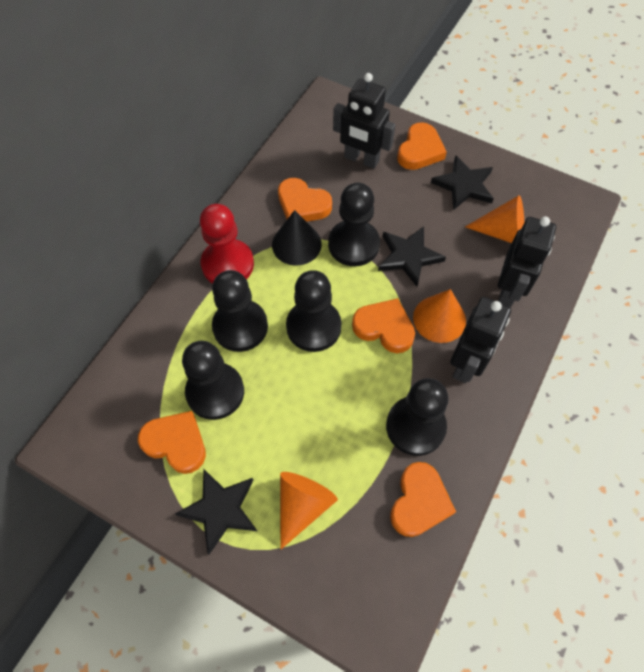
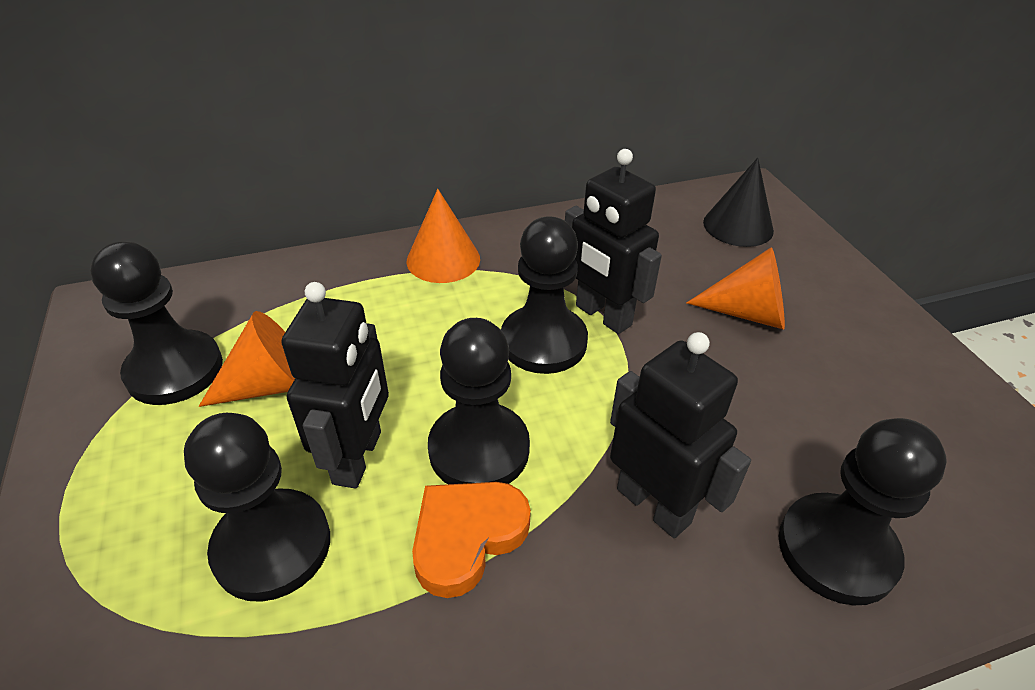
black star: 3 -> 0
orange heart: 5 -> 1
red pawn: 1 -> 0

